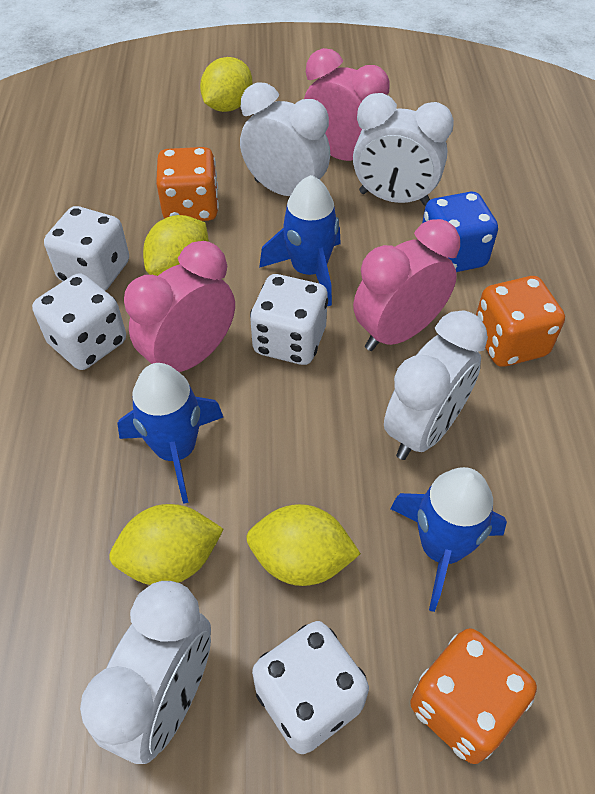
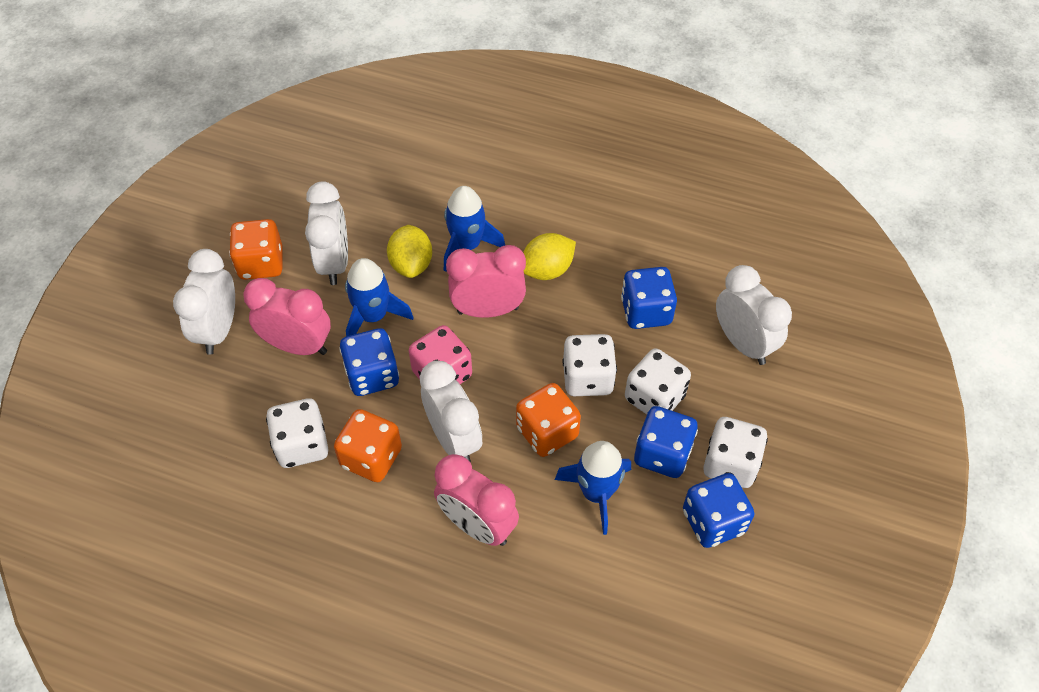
blue dice: 1 -> 4
pink dice: 0 -> 1
yellow lemon: 4 -> 2

